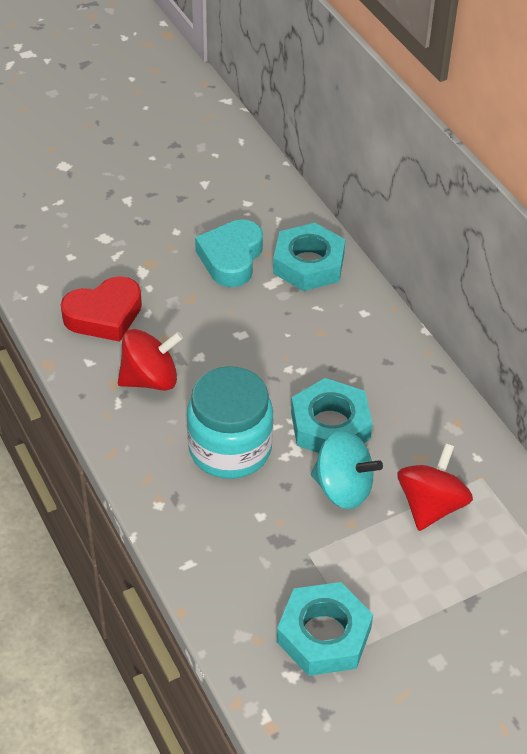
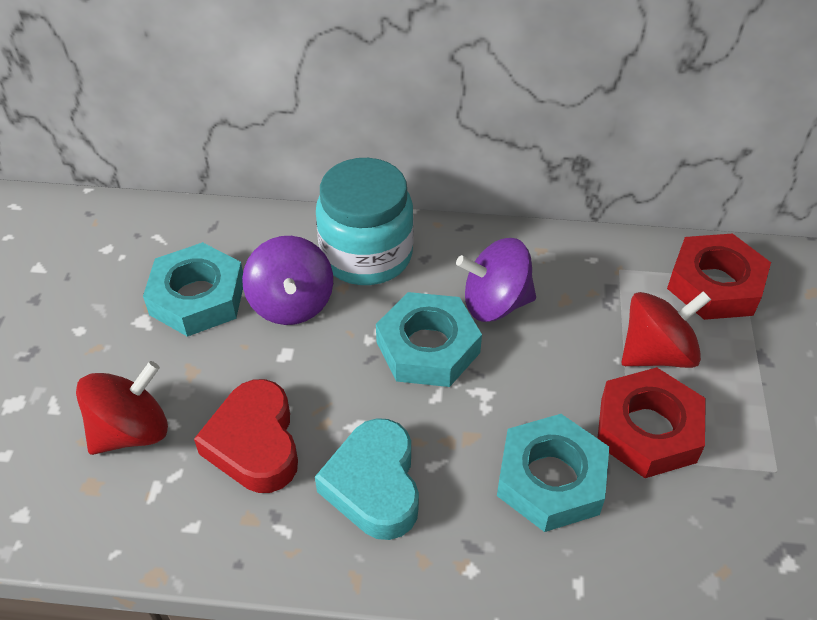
purple spinning top: 0 -> 2
red nut: 0 -> 2
turquoise spinning top: 1 -> 0

